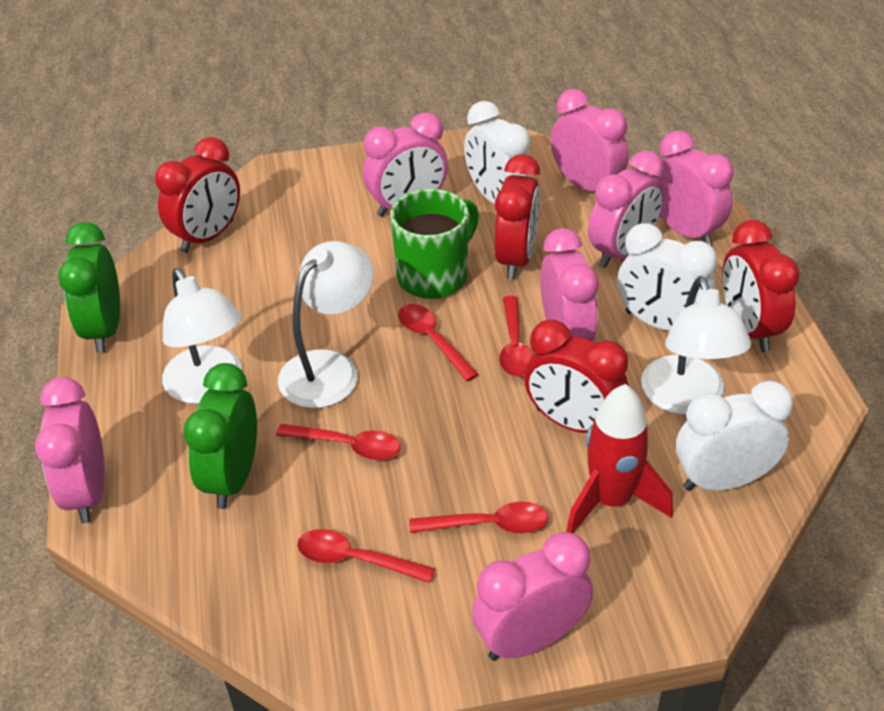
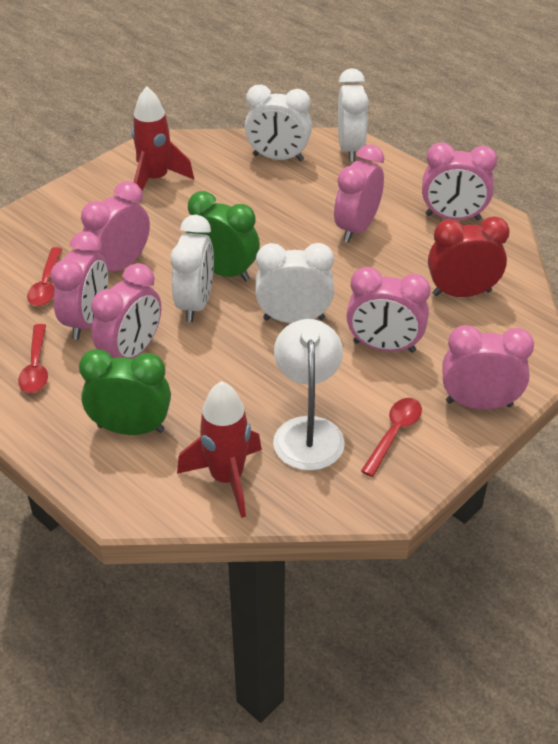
green mug: 1 -> 0
red clock: 4 -> 1
red rocket: 1 -> 2
red spoon: 5 -> 3
white clock: 3 -> 4
white lamp: 3 -> 1

